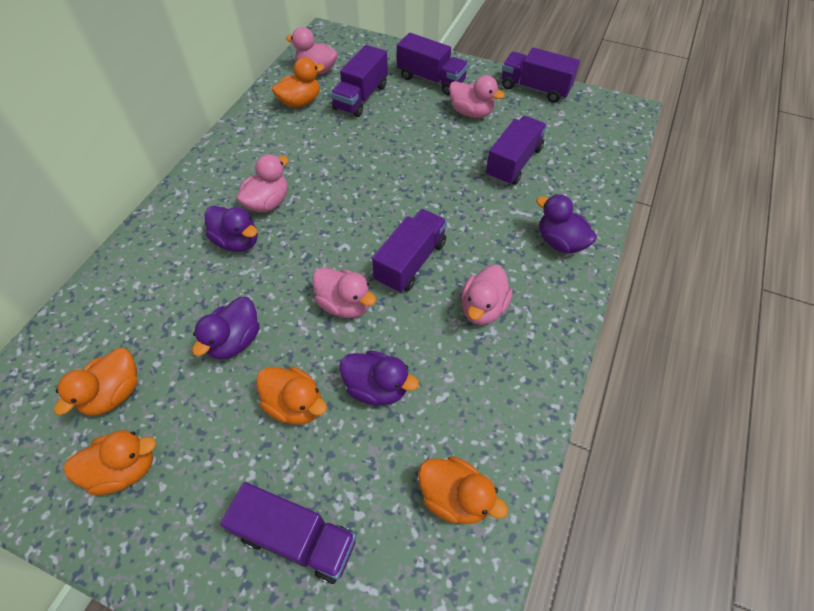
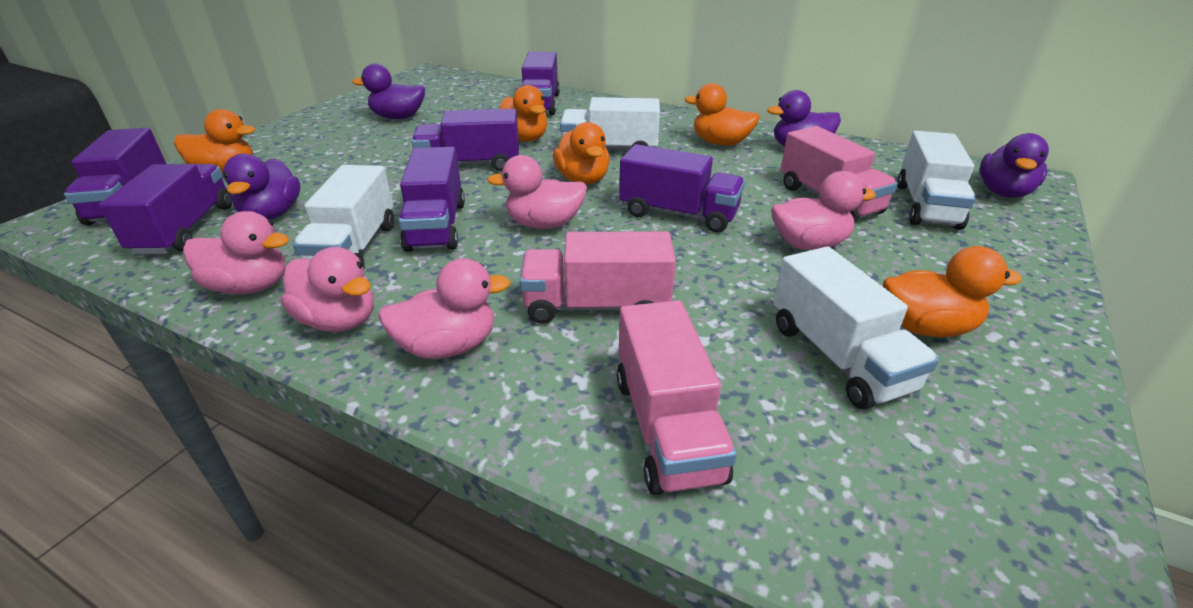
pink truck: 0 -> 3
white truck: 0 -> 4

